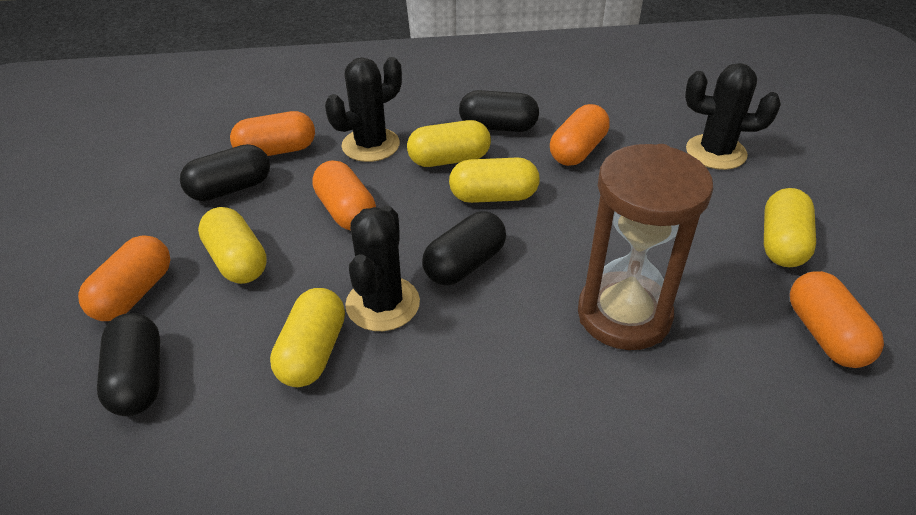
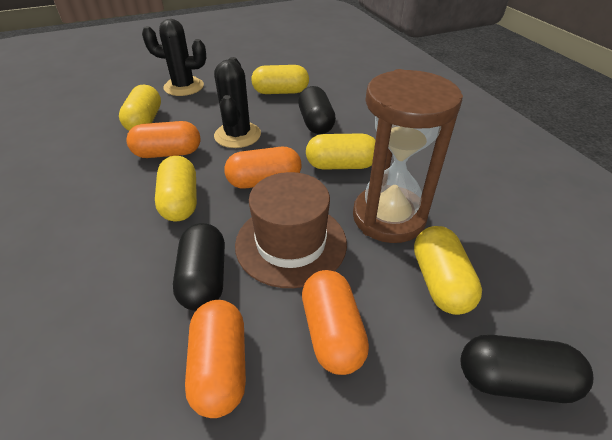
black cactus: 3 -> 2
black capsule: 4 -> 3
brown hat: 0 -> 1
orange capsule: 5 -> 4

